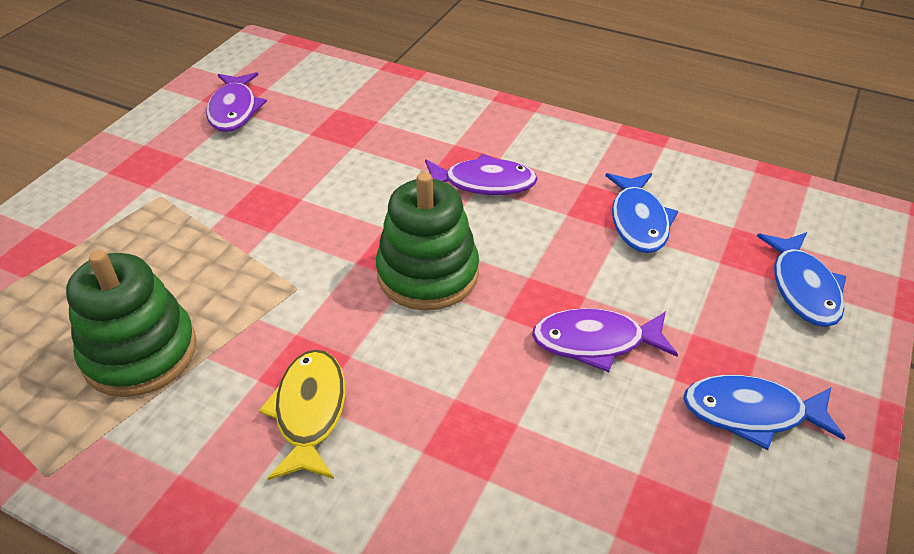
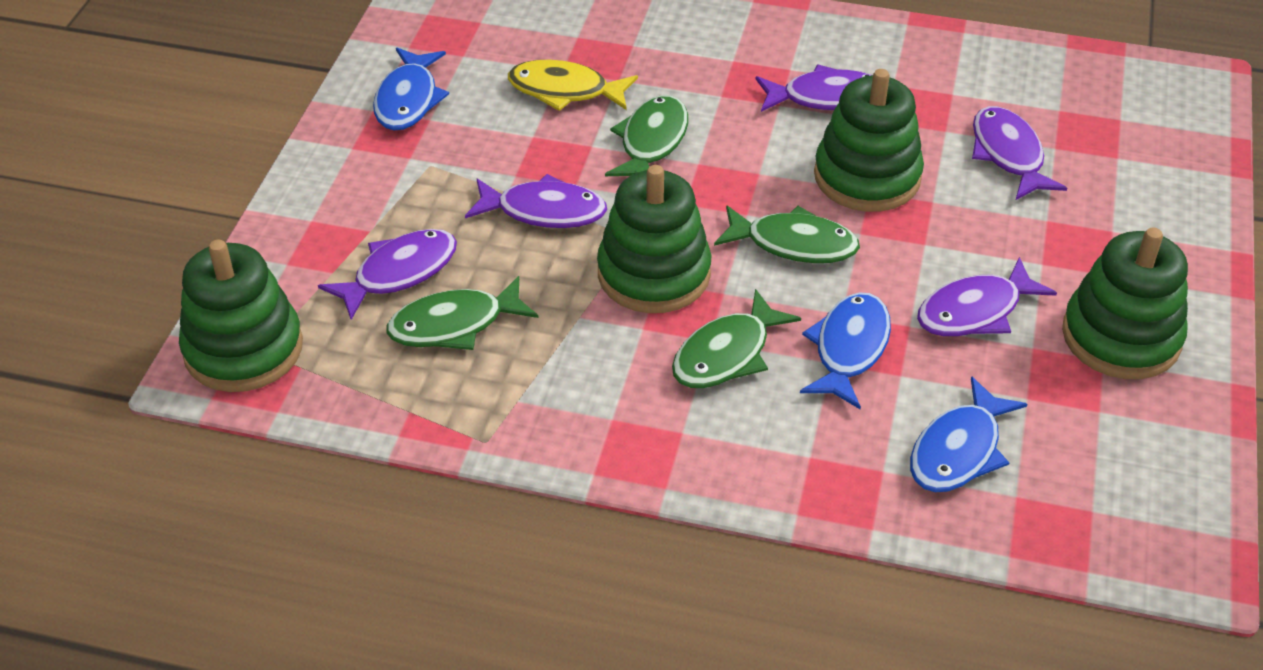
green fish: 0 -> 4
green stacking toy: 2 -> 4
purple fish: 3 -> 5

